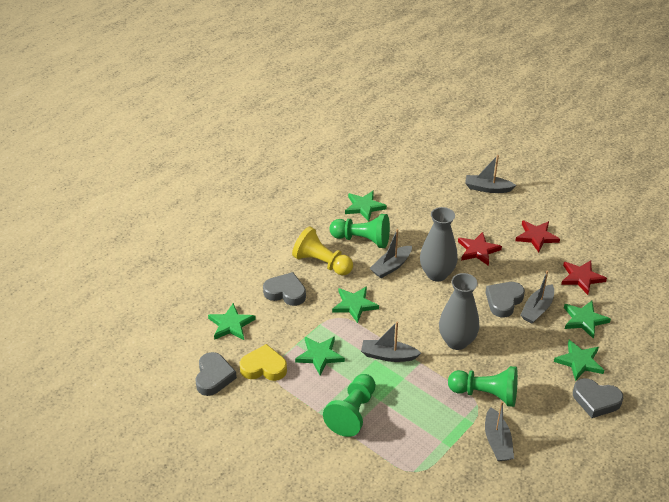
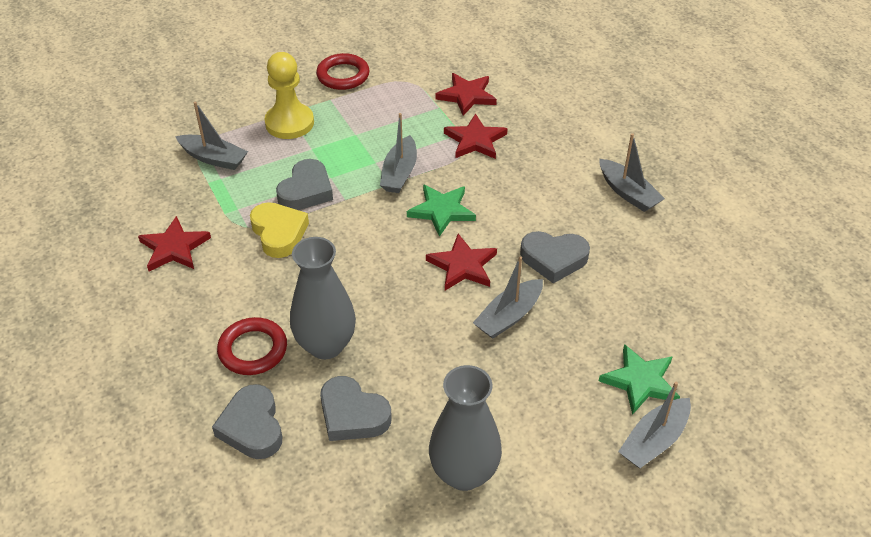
green pawn: 3 -> 0
green star: 6 -> 2
red ring: 0 -> 2
red star: 3 -> 4

